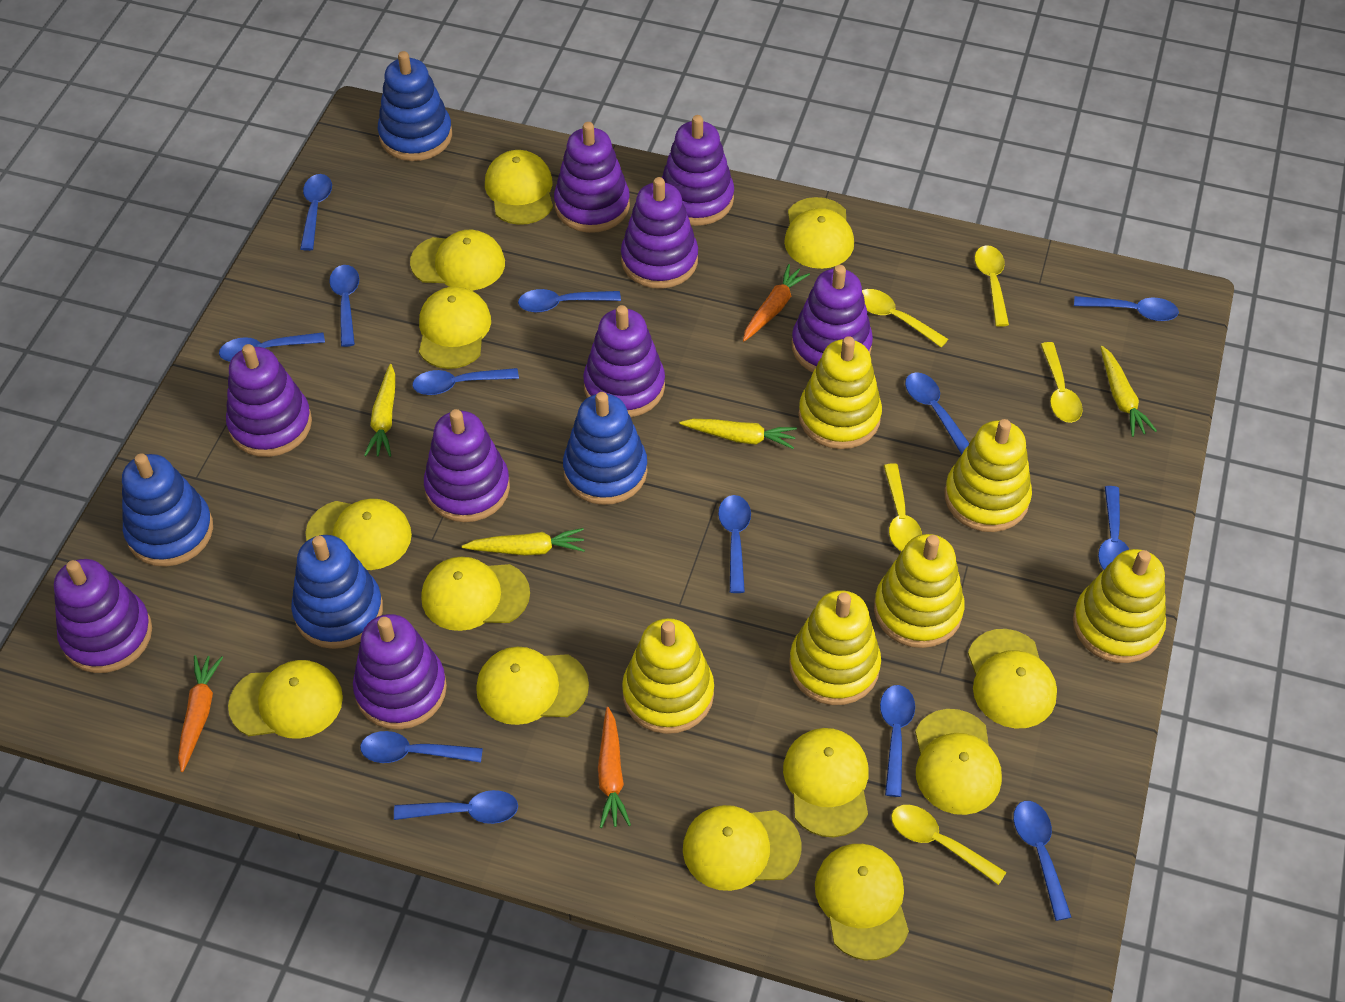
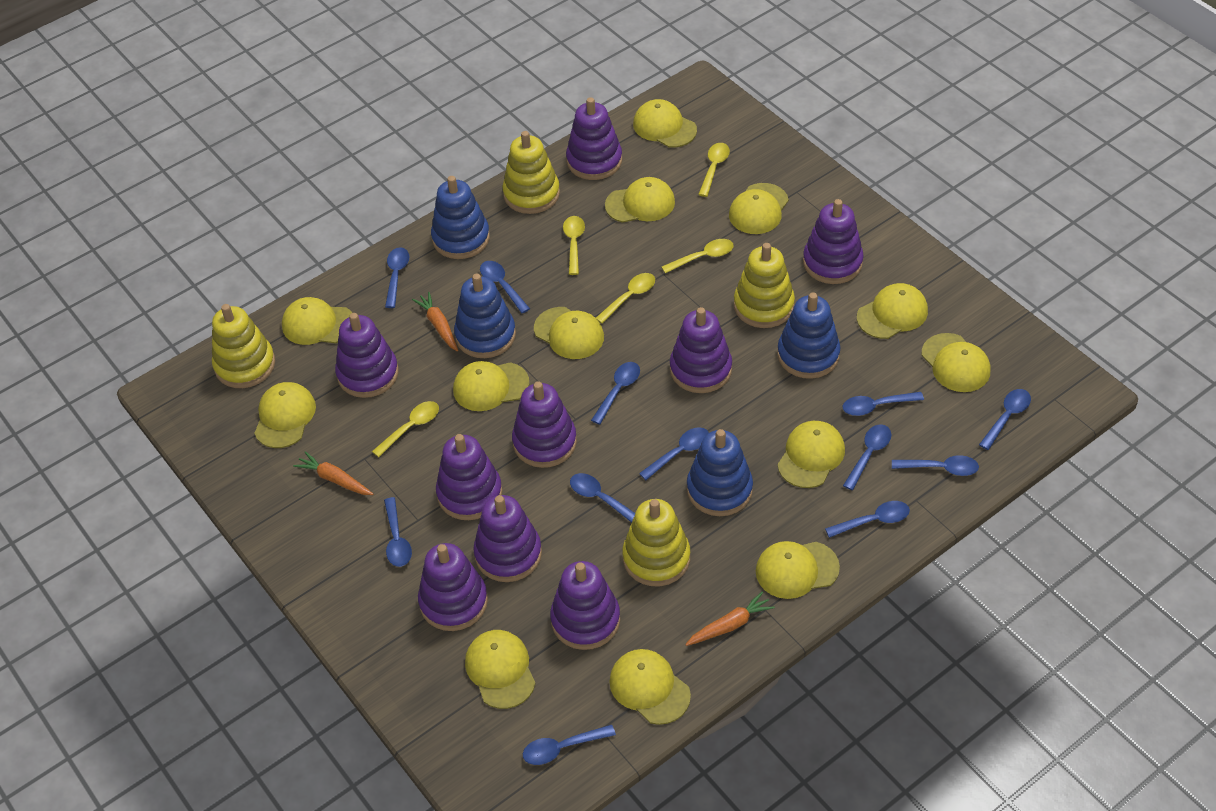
blue spoon: 13 -> 12
yellow carrot: 4 -> 0
yellow stacking toy: 6 -> 4

